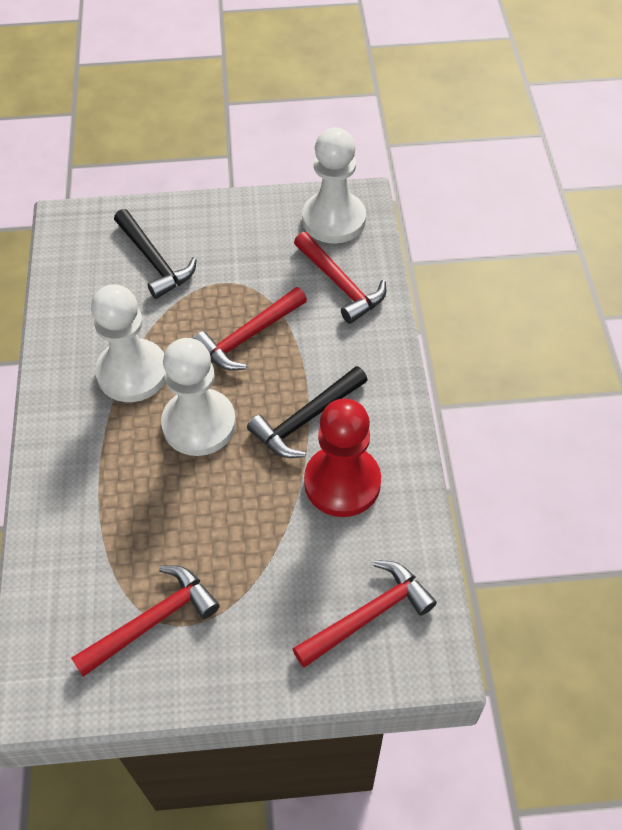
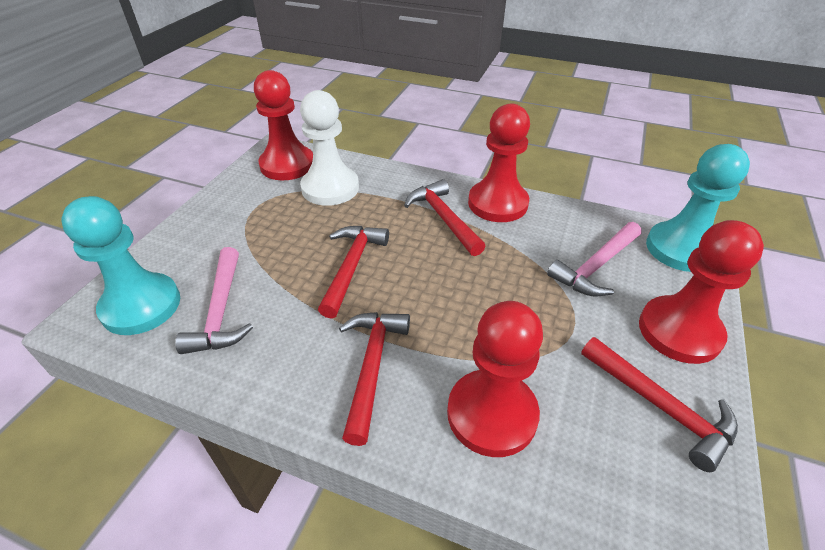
black hammer: 2 -> 0
pink hammer: 0 -> 2
red pawn: 1 -> 4
turquoise pawn: 0 -> 2
white pawn: 3 -> 1

